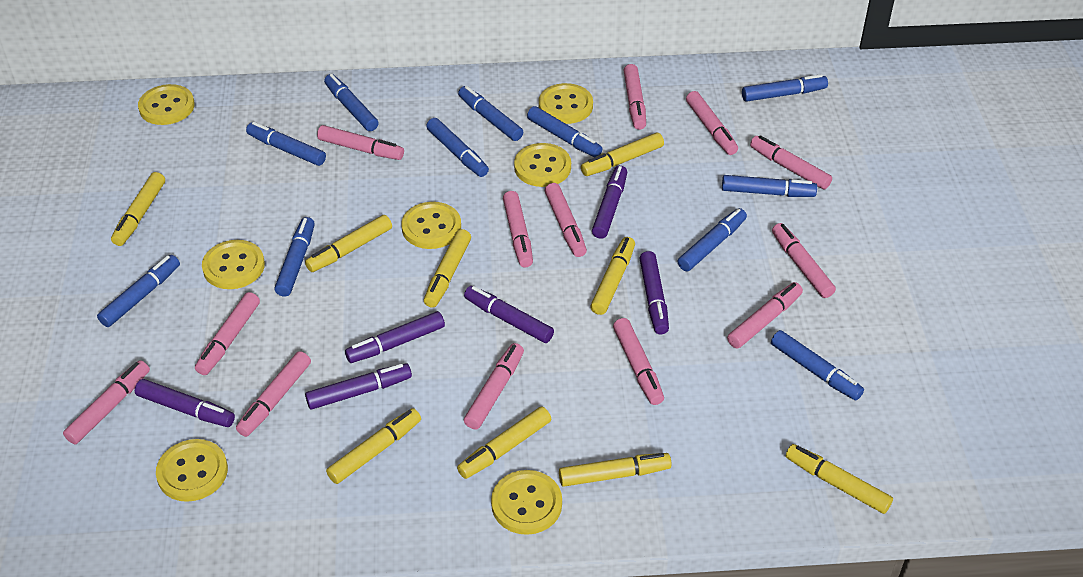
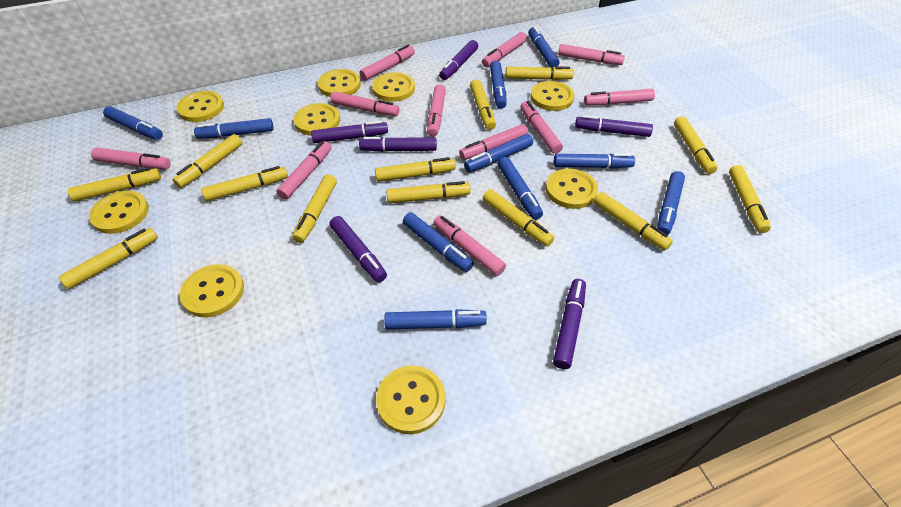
blue marker: 11 -> 10
pink marker: 13 -> 11
yellow button: 7 -> 9
yellow marker: 9 -> 13

